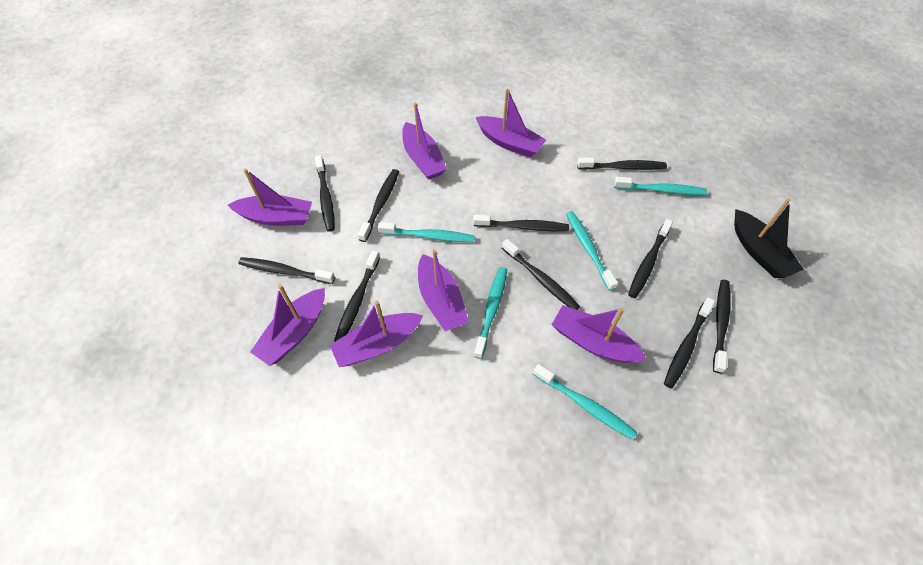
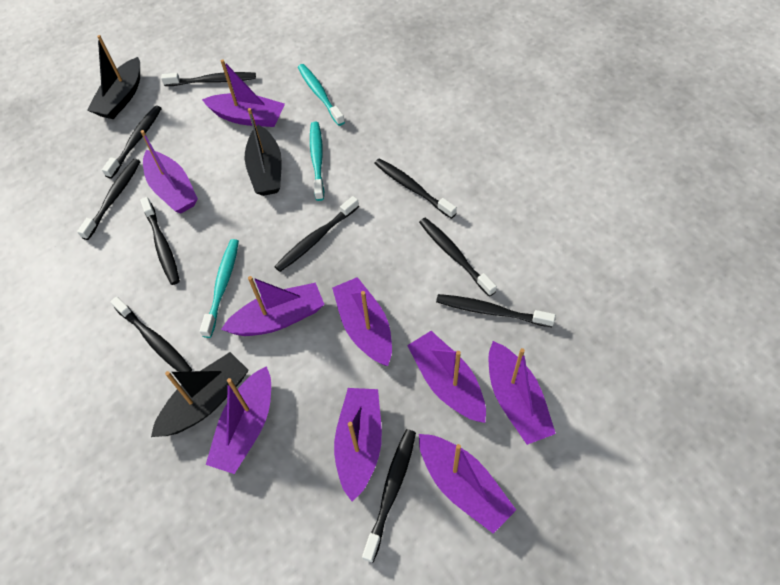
black boat: 1 -> 3
purple boat: 7 -> 9
turquoise toothbrush: 5 -> 3

